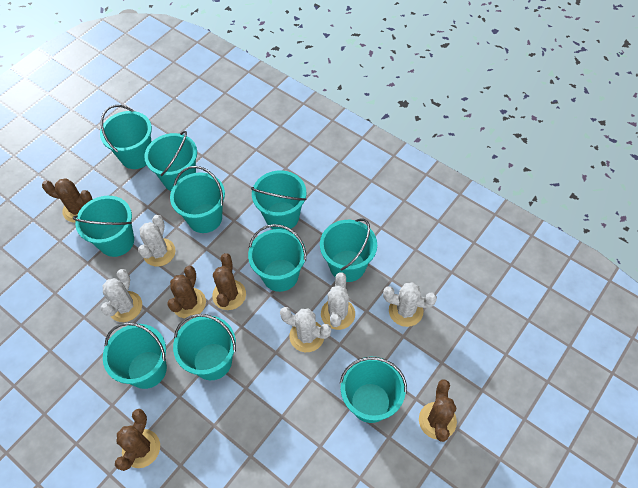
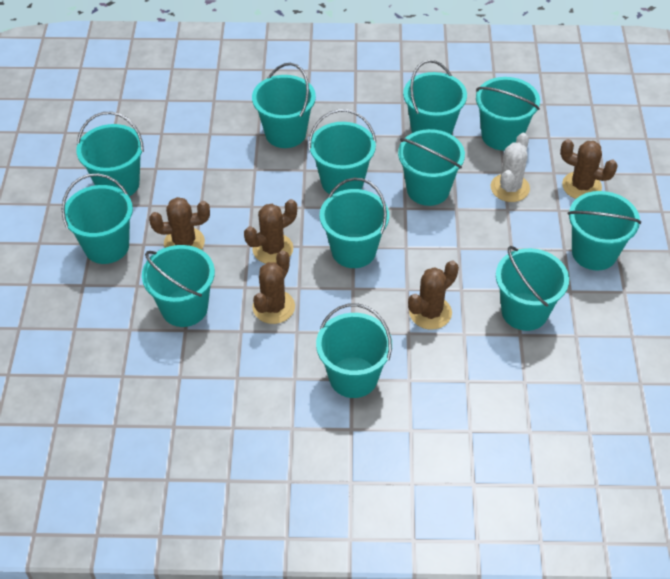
turquoise bucket: 10 -> 12
white cactus: 5 -> 1

